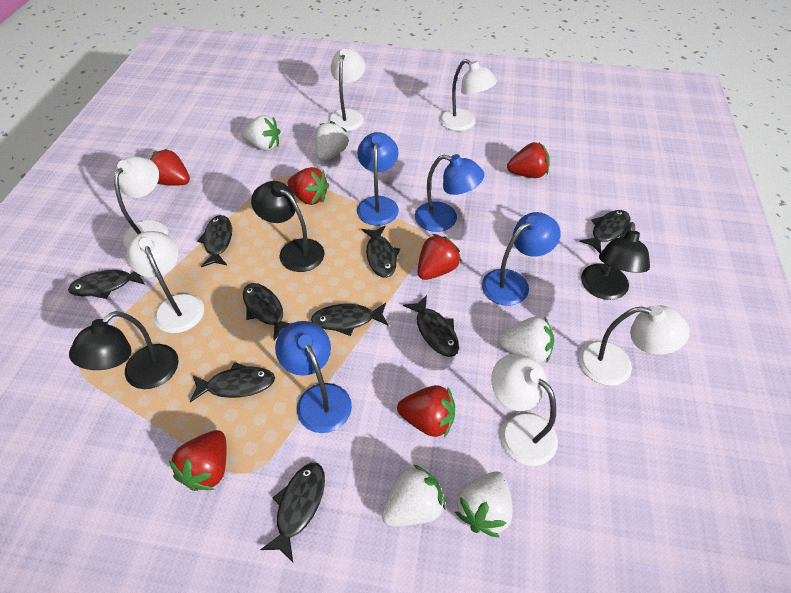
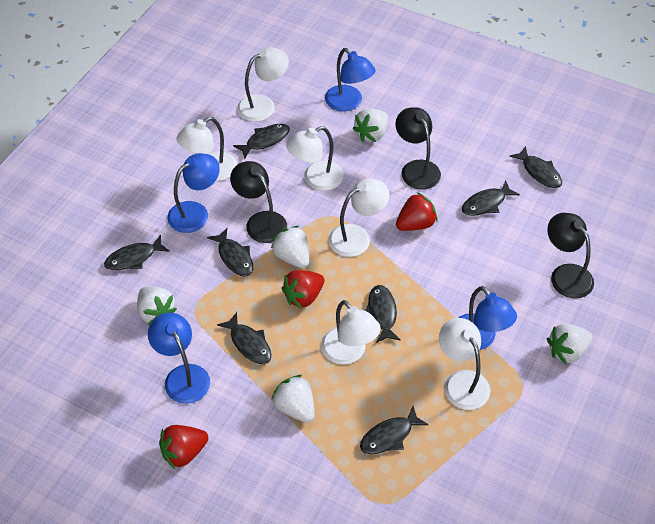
black fish: 9 -> 8
red strawberry: 6 -> 3

